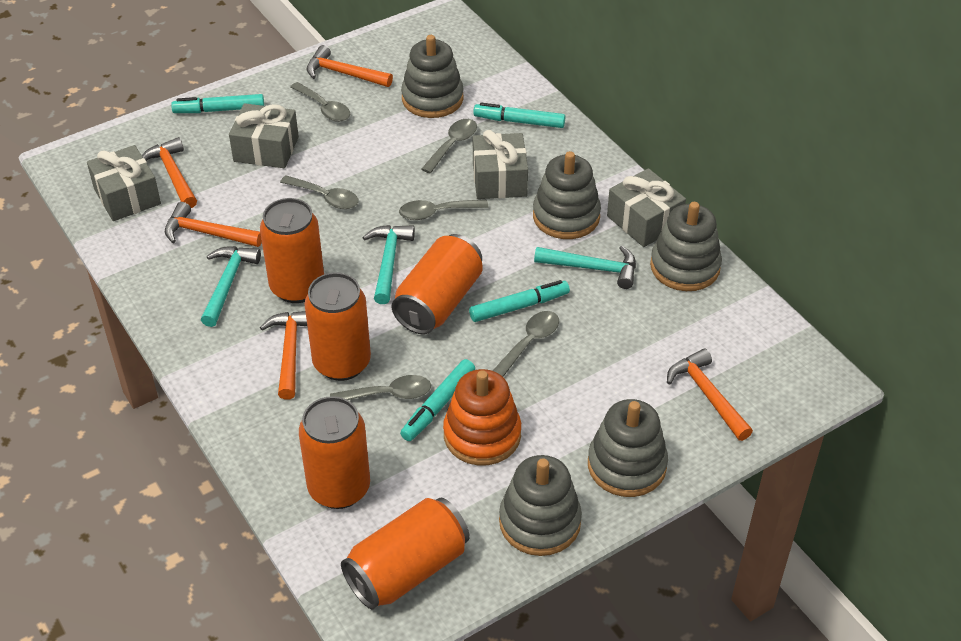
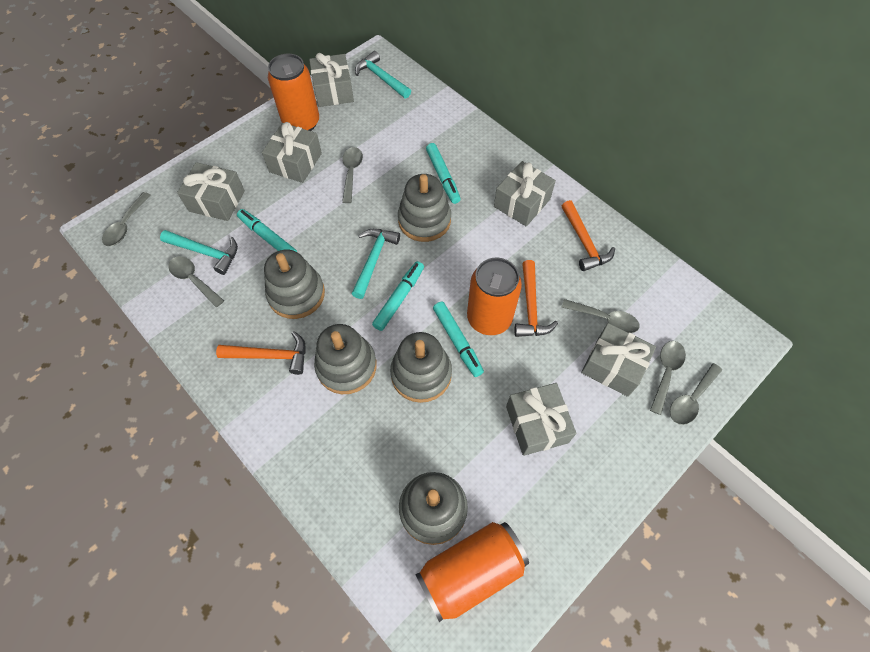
grey gift: 4 -> 6
orange can: 5 -> 3
orange hammer: 5 -> 3
orange stacking toy: 1 -> 0

